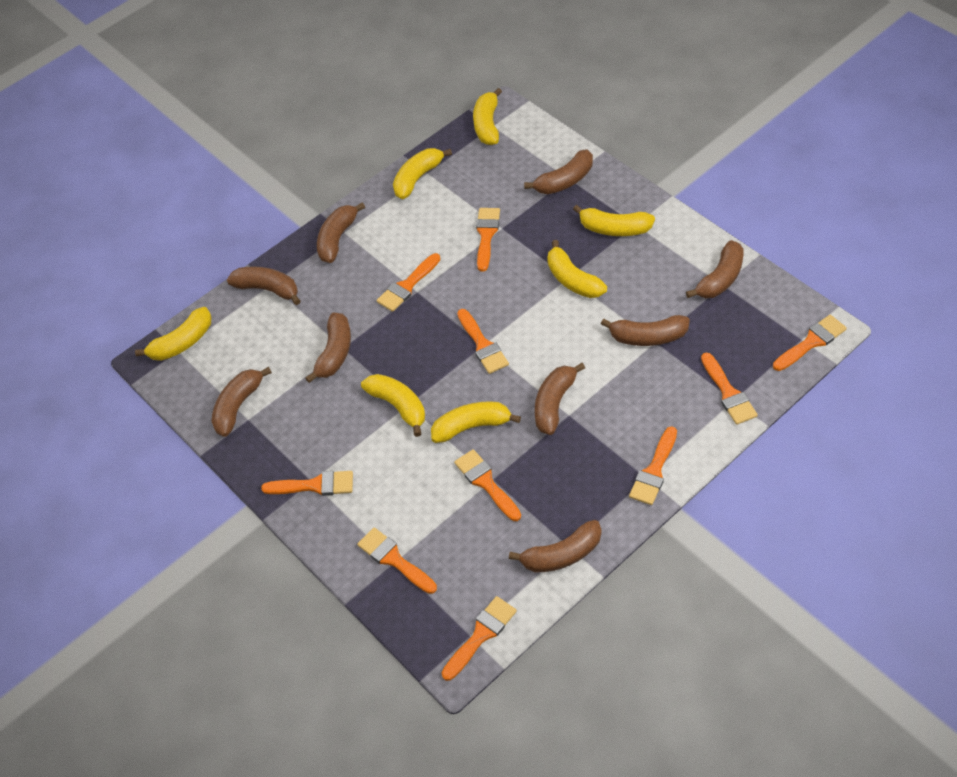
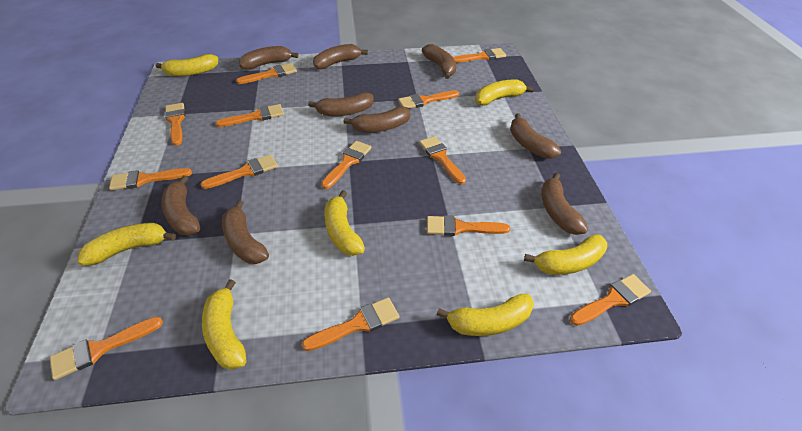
orange brush: 10 -> 13

